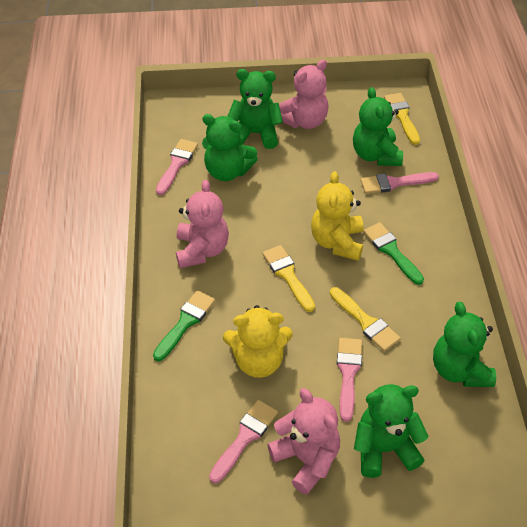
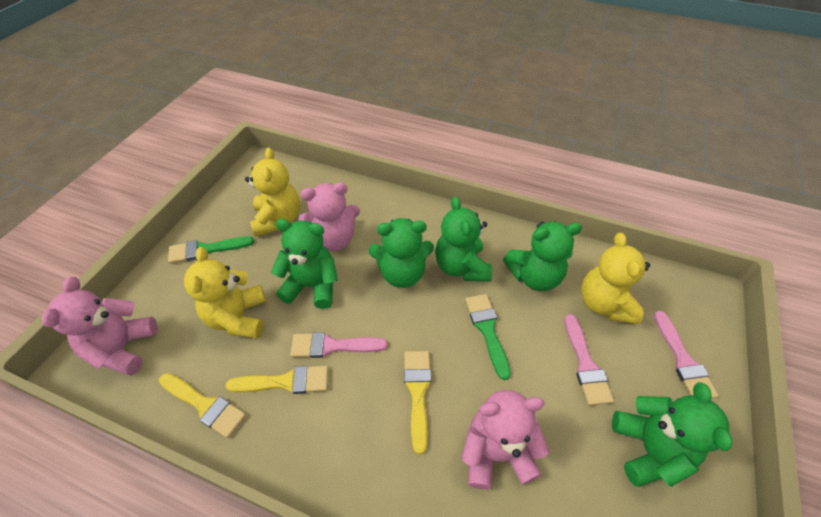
pink brush: 4 -> 3
yellow teddy bear: 2 -> 3

